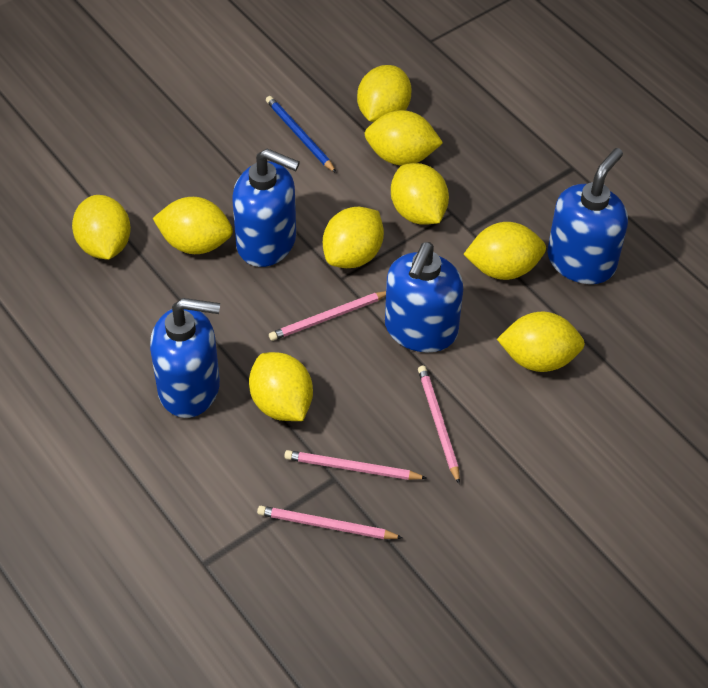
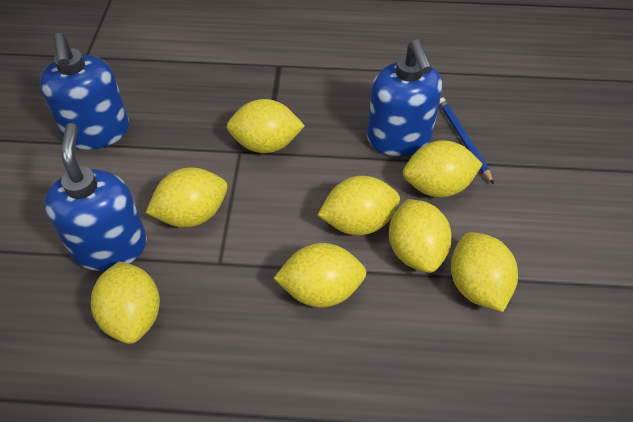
blue soap dispenser: 4 -> 3
pink pencil: 4 -> 0
yellow lemon: 9 -> 8

